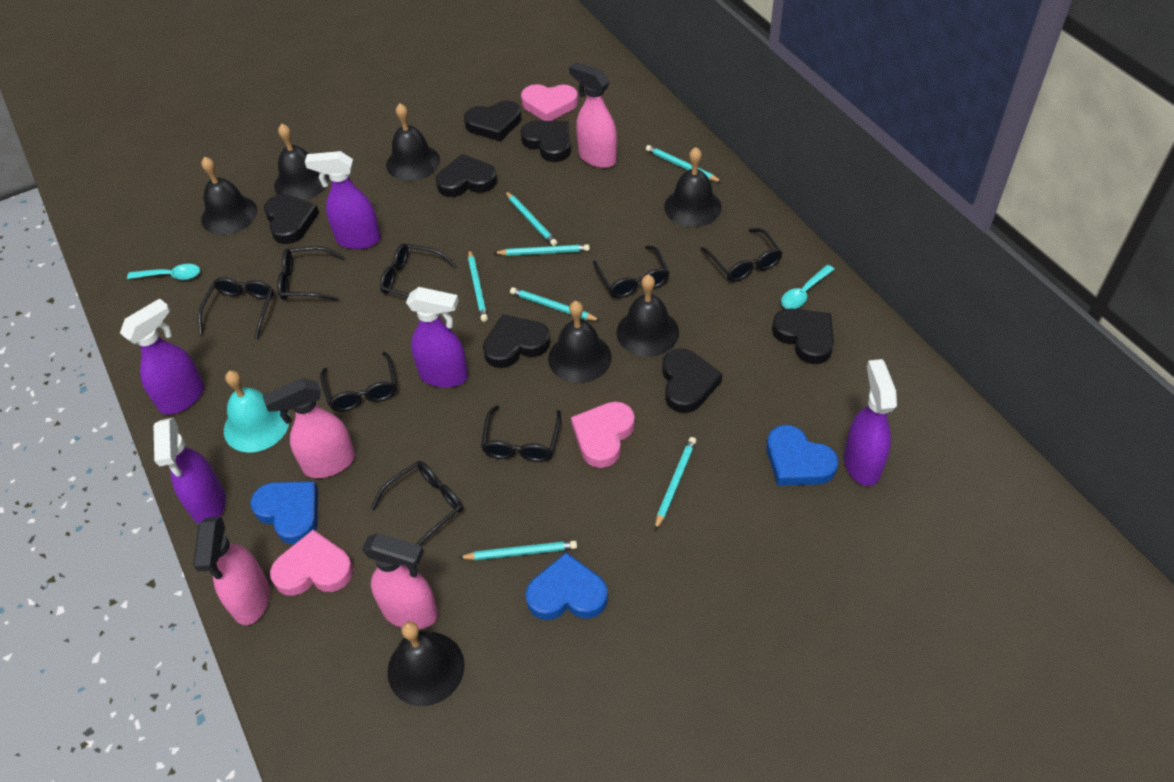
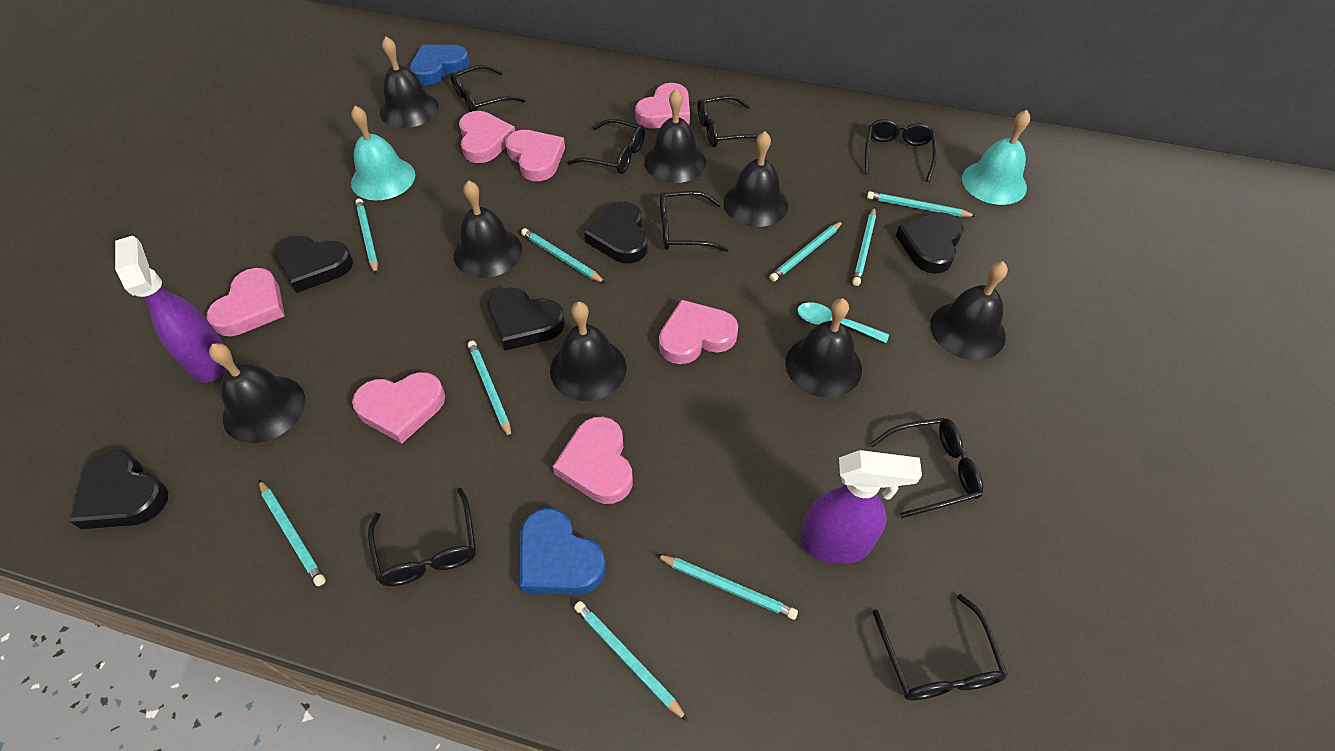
black bell: 7 -> 8
black heart: 7 -> 5
blue heart: 3 -> 2
pink heart: 3 -> 7
pink spray bottle: 4 -> 0
purple spray bottle: 5 -> 2
turquoise bell: 1 -> 2
turquoise pencil: 7 -> 9
turquoise spoon: 2 -> 1

